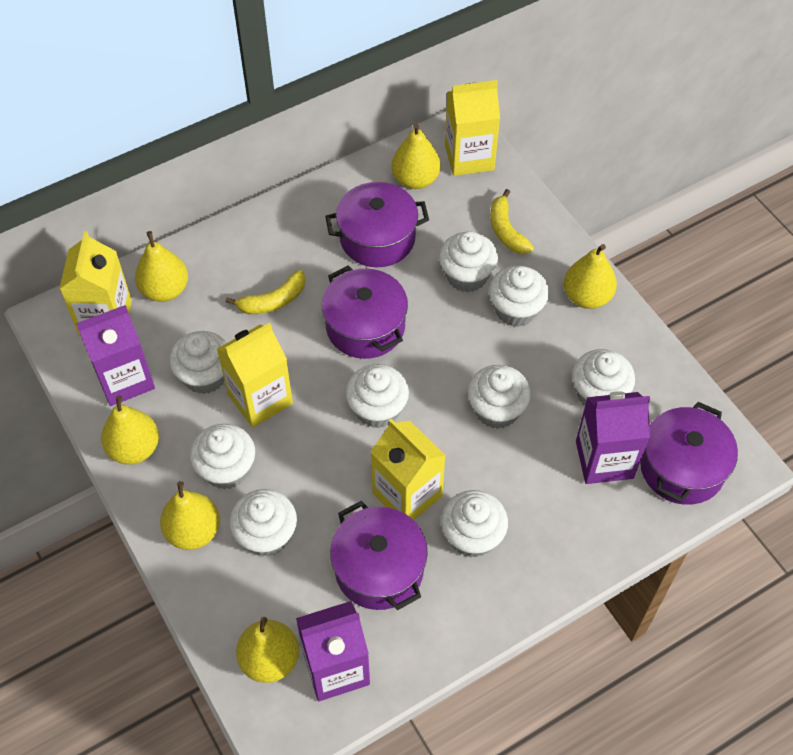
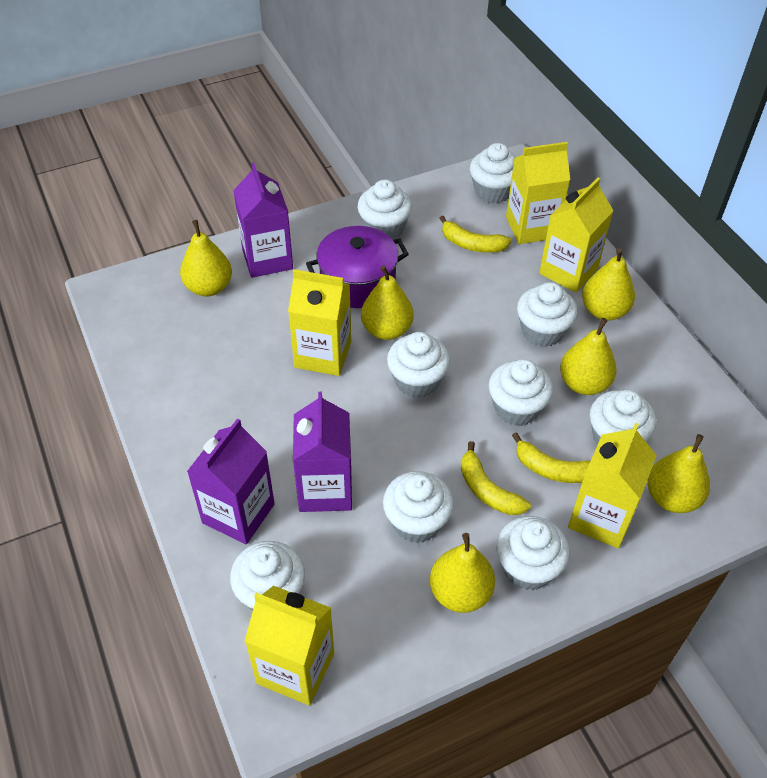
purple pot: 4 -> 1
yellow banana: 2 -> 3
yellow carton: 4 -> 5

